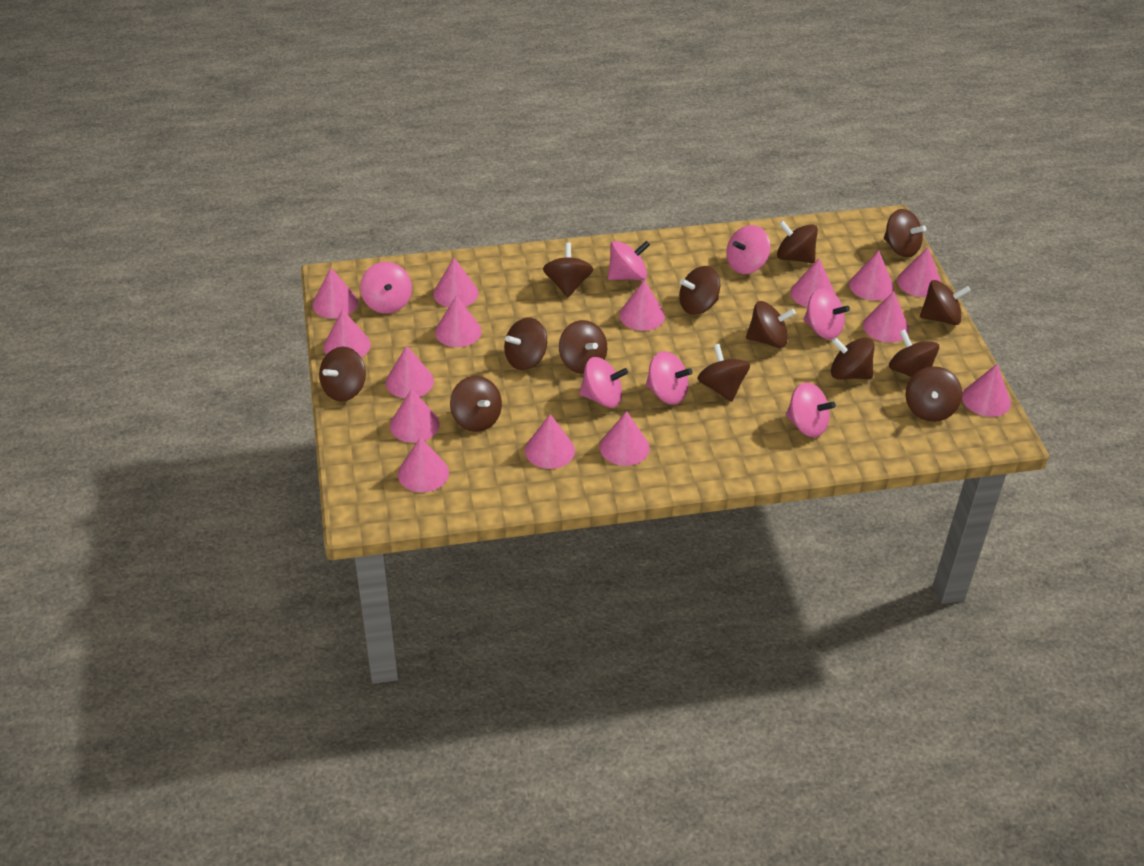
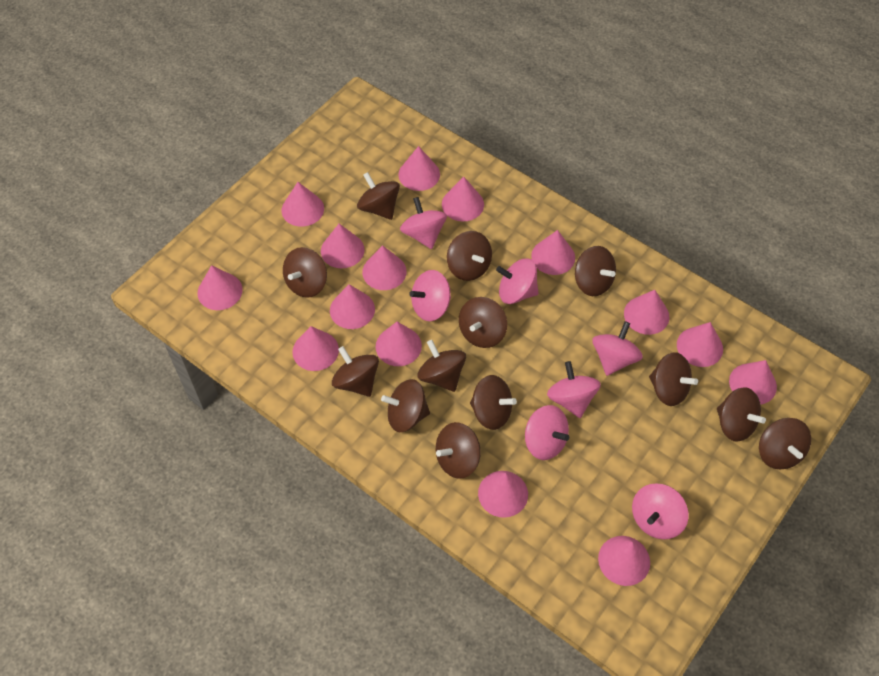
brown spinning top: 14 -> 13

